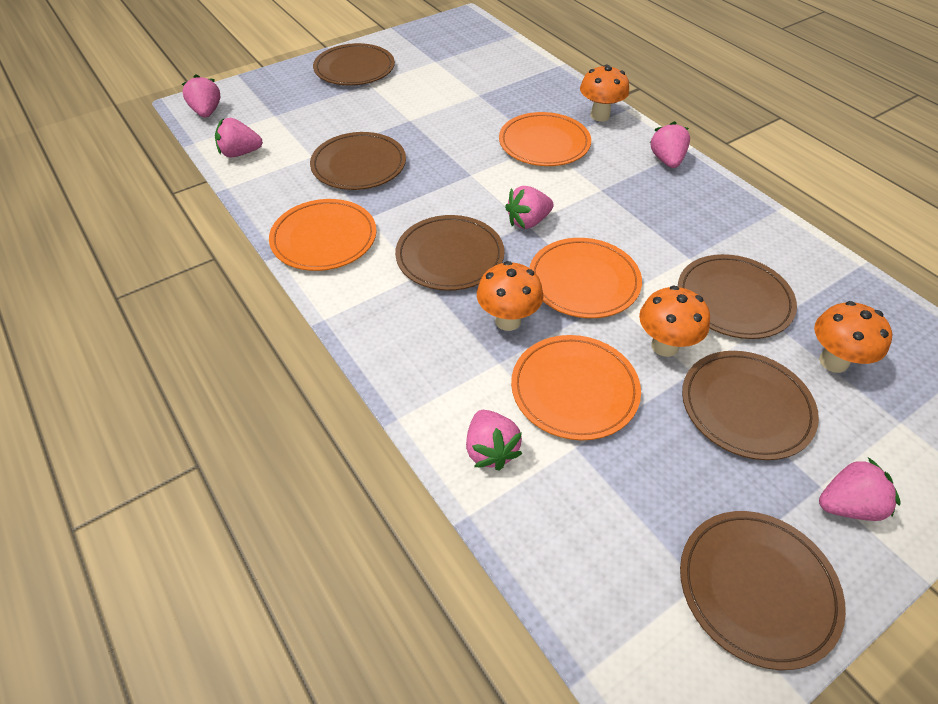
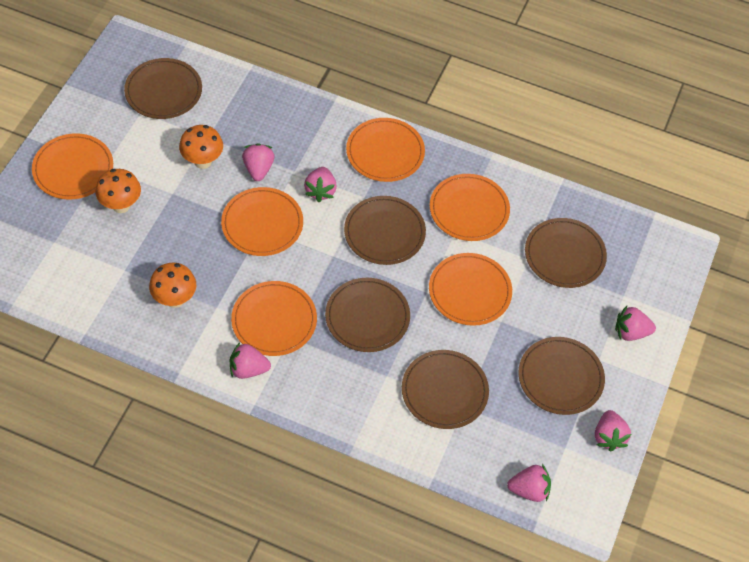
orange mushroom: 4 -> 3
orange plate: 4 -> 6

